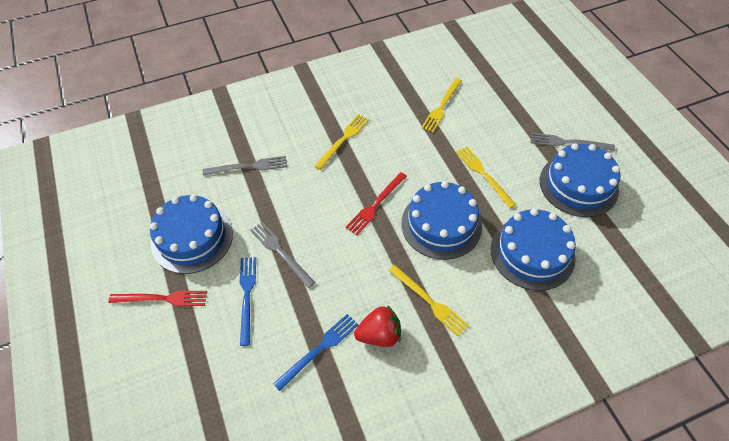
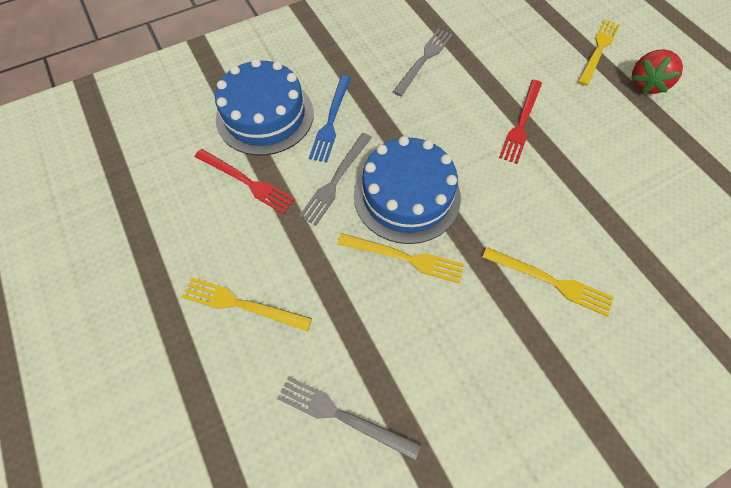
blue cake: 4 -> 2
blue fork: 2 -> 1

